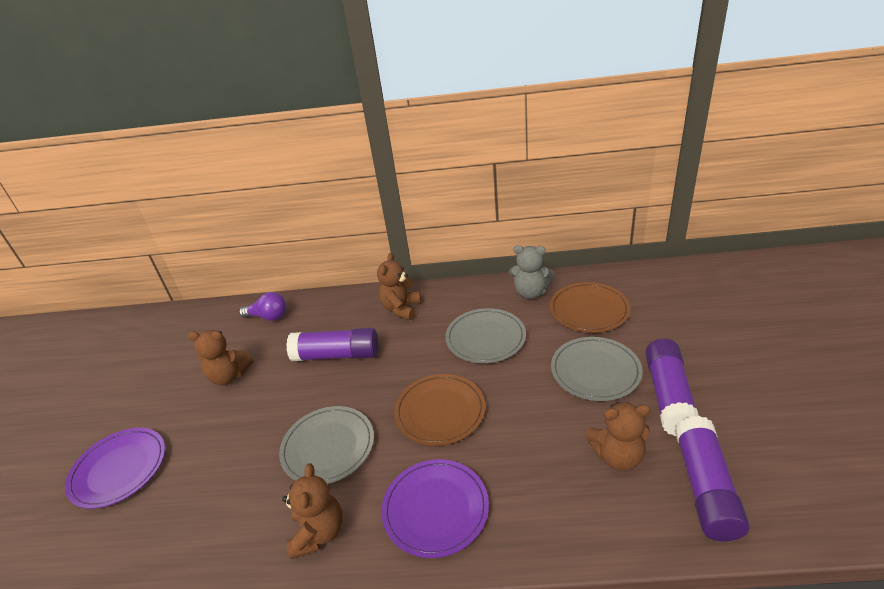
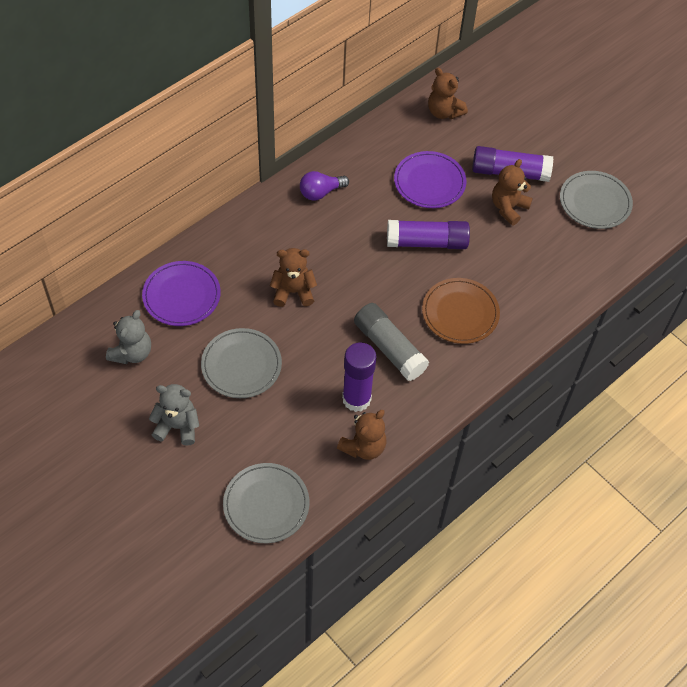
brown plate: 2 -> 1
grey glue stick: 0 -> 1
grey teddy bear: 1 -> 2

